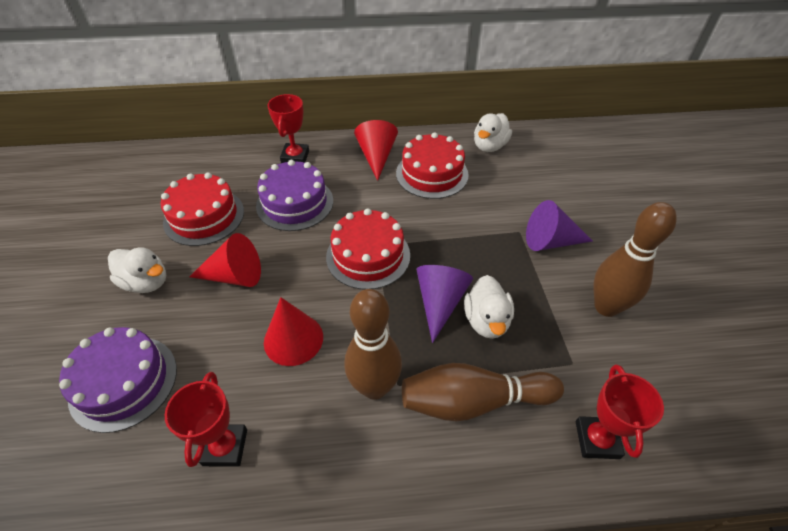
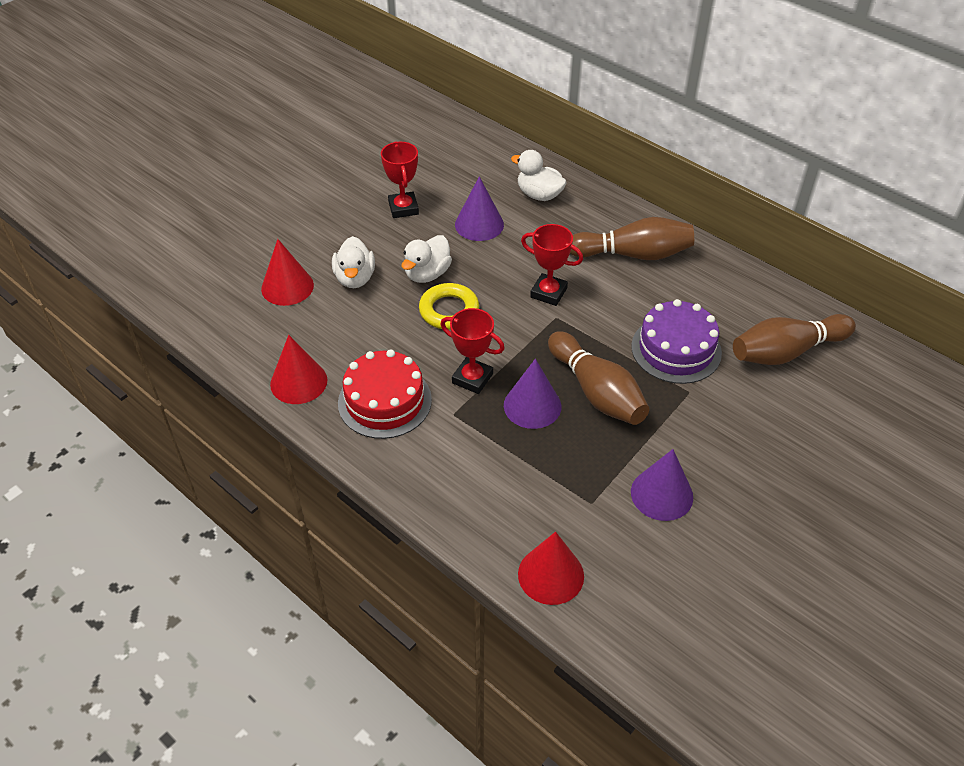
purple cake: 2 -> 1
purple cone: 2 -> 3
red cake: 3 -> 1
yellow ring: 0 -> 1

